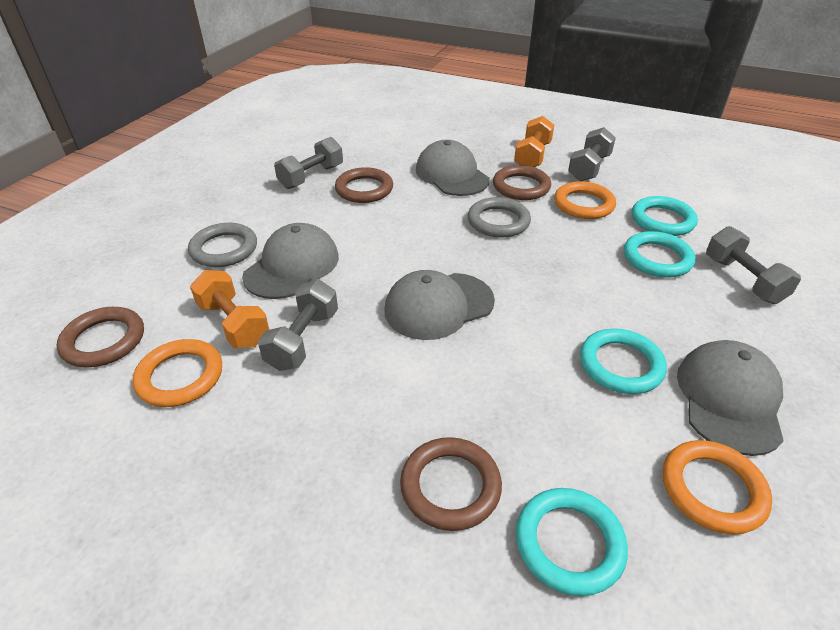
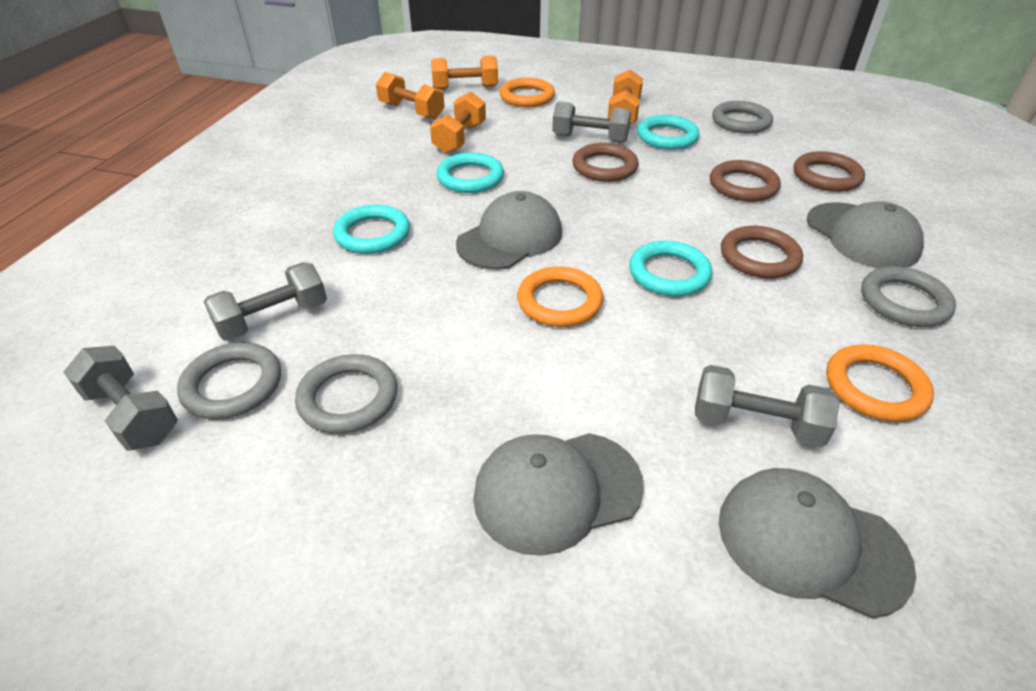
grey ring: 2 -> 4
orange dumbbell: 2 -> 4

